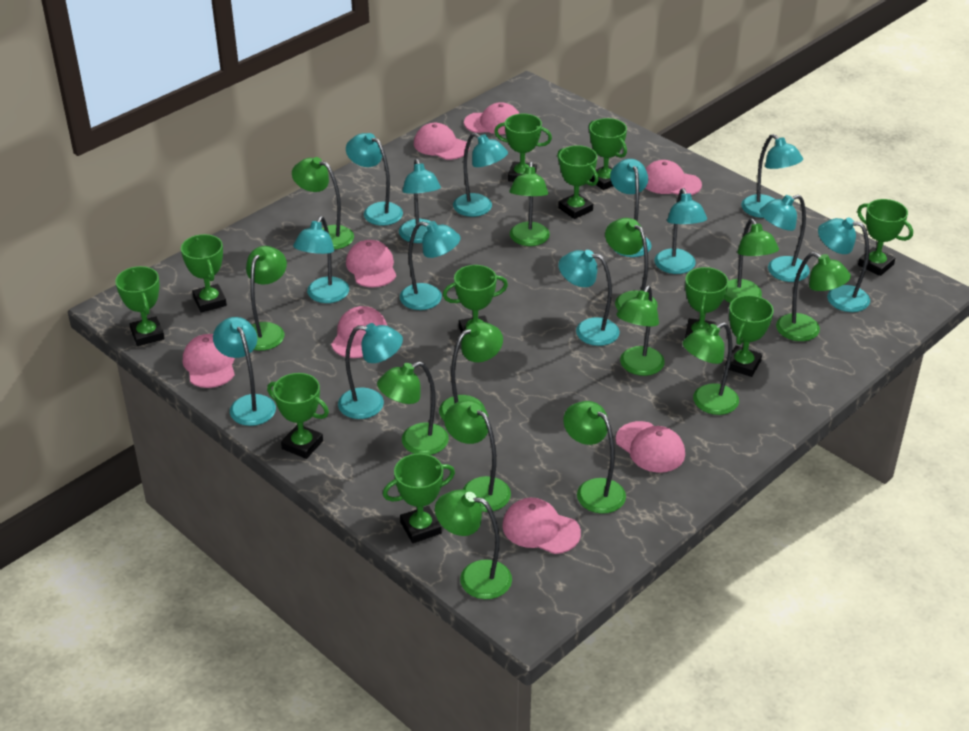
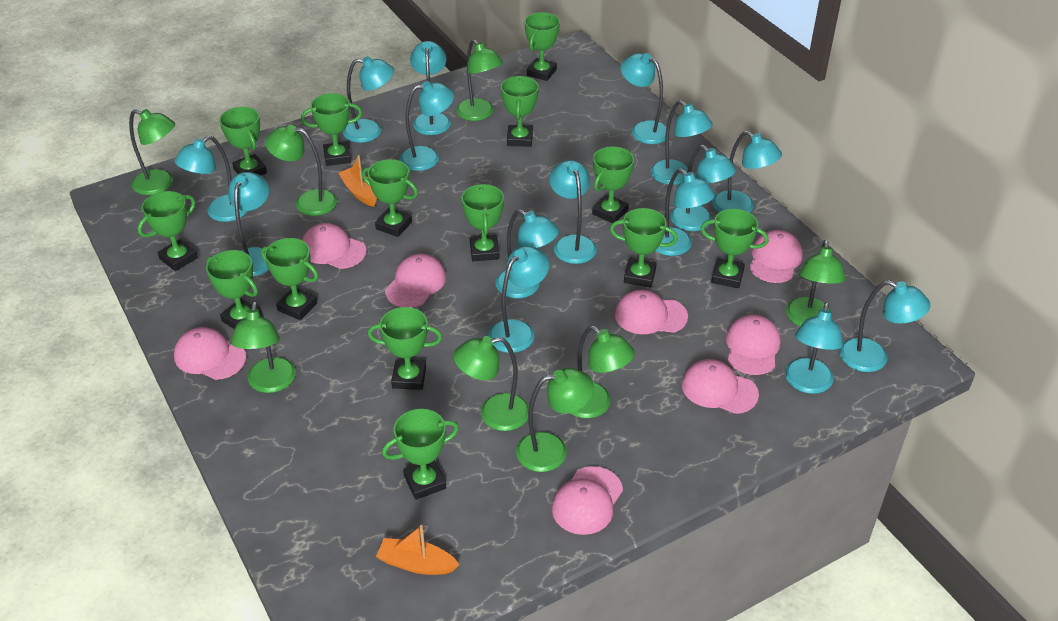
green lamp: 13 -> 8
green trophy: 11 -> 14
orange boat: 0 -> 2
turquoise lamp: 13 -> 15

